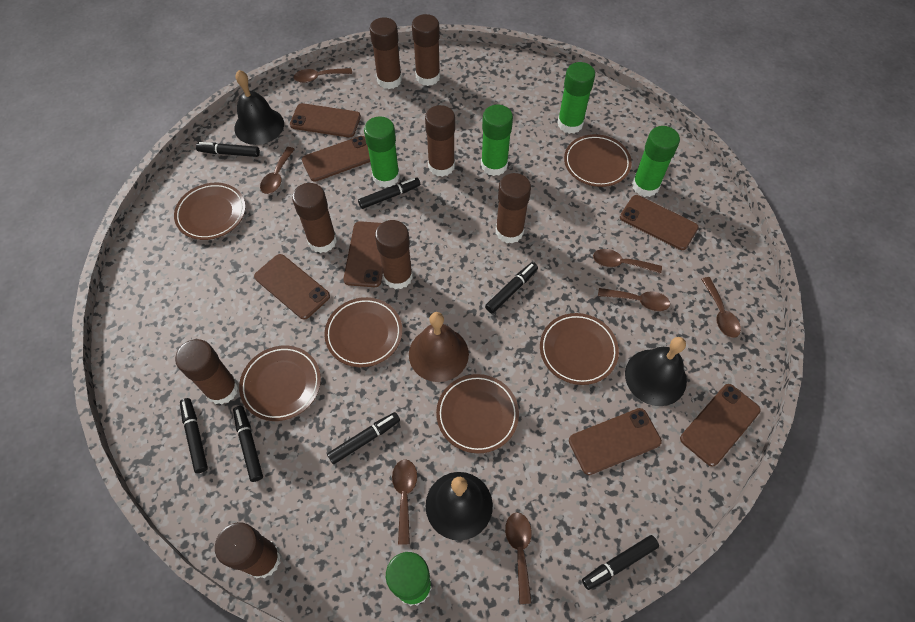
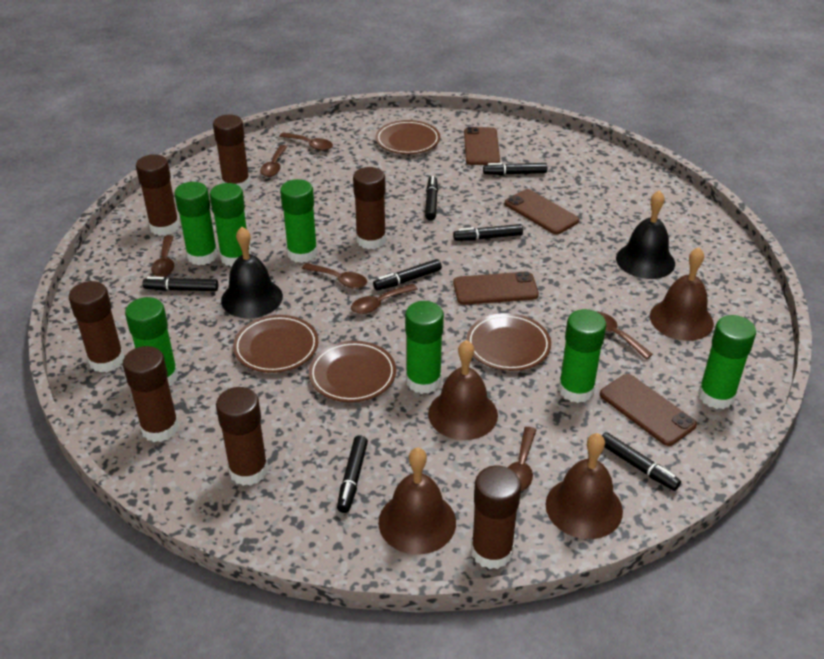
black bell: 3 -> 2
brown bell: 1 -> 4
brown glue stick: 8 -> 7
brown phone: 7 -> 4
brown plate: 6 -> 4
green glue stick: 5 -> 7

